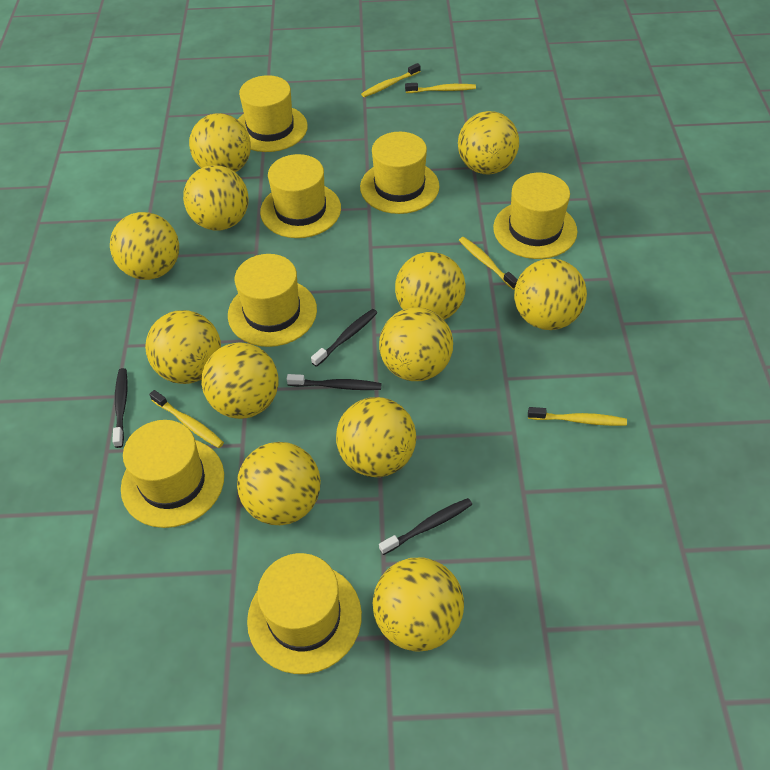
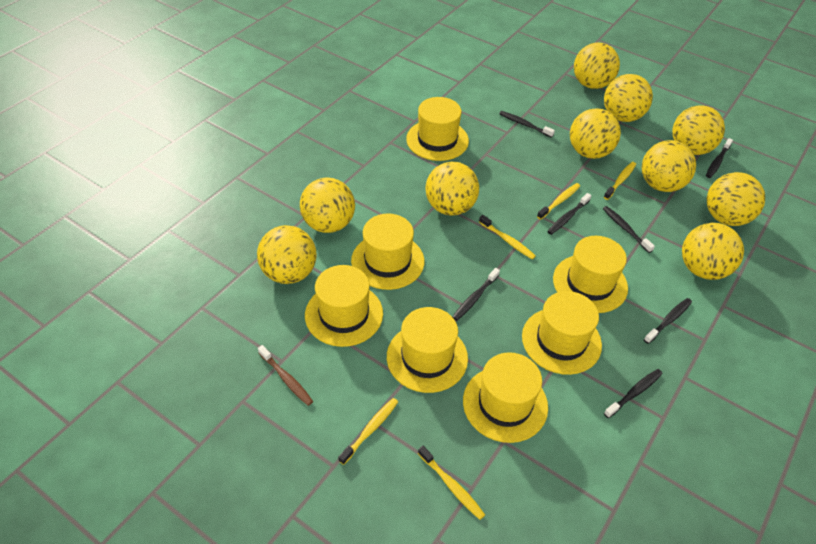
black toothbrush: 4 -> 7
brown toothbrush: 0 -> 1
yellow ball: 12 -> 10

